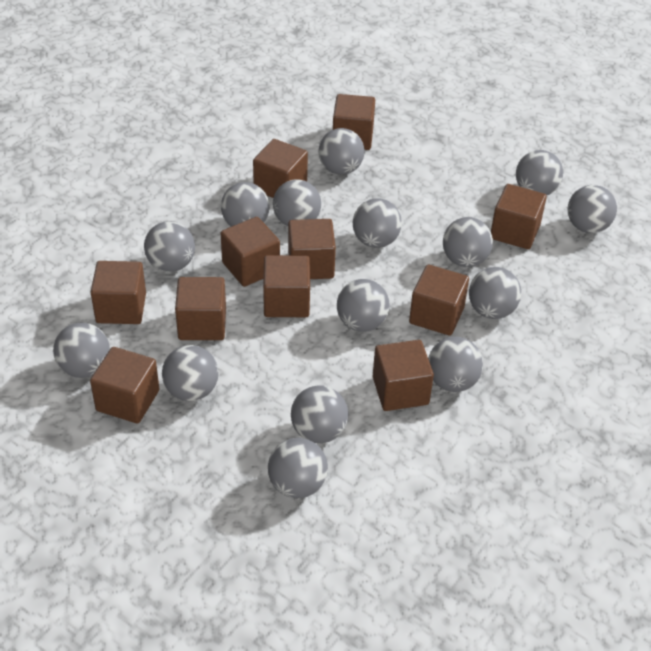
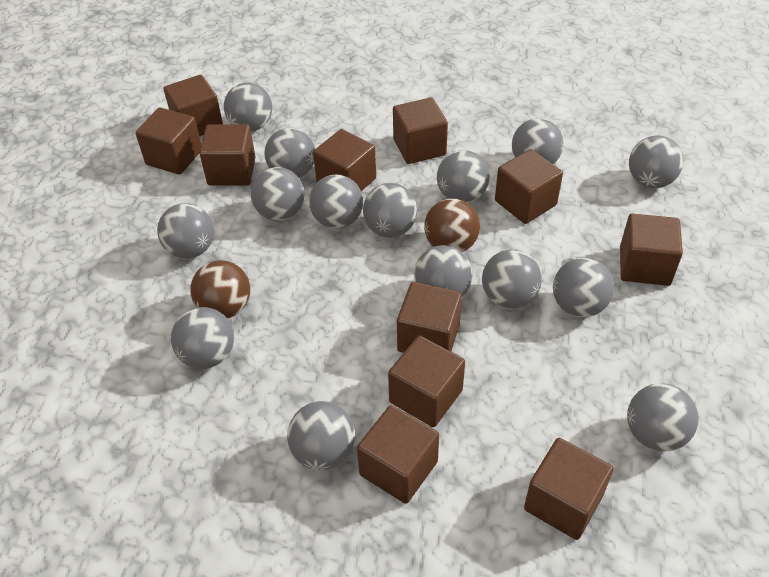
brown ball: 0 -> 2

